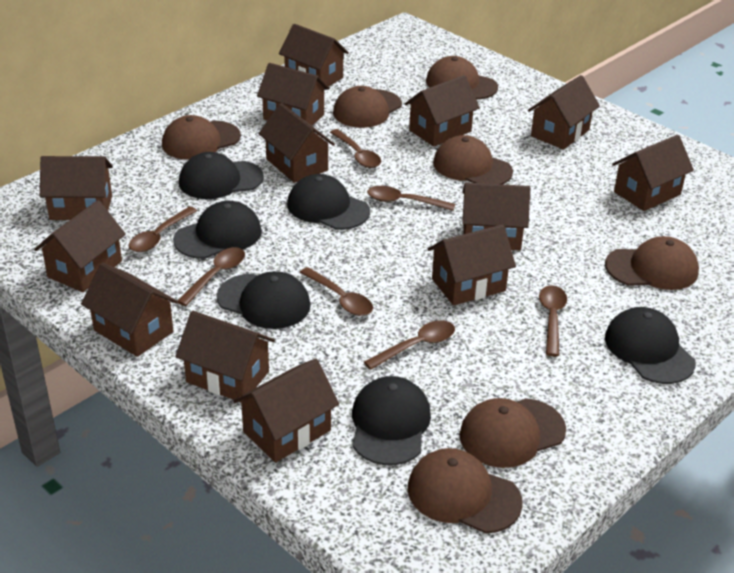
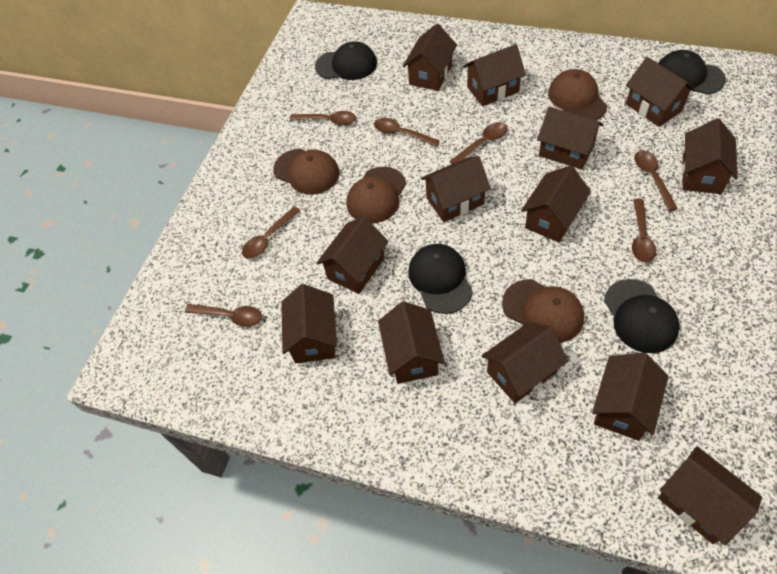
black cap: 6 -> 4
brown cap: 7 -> 4

